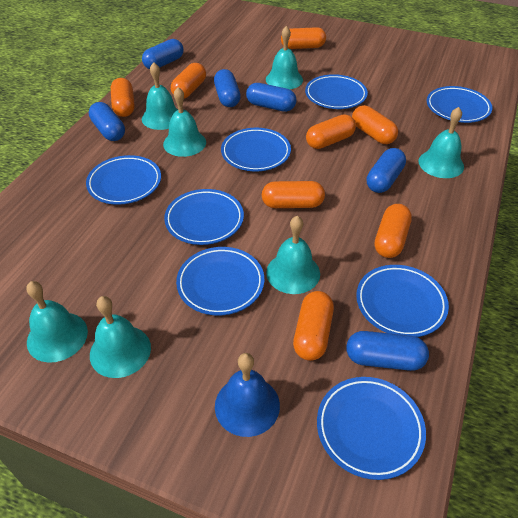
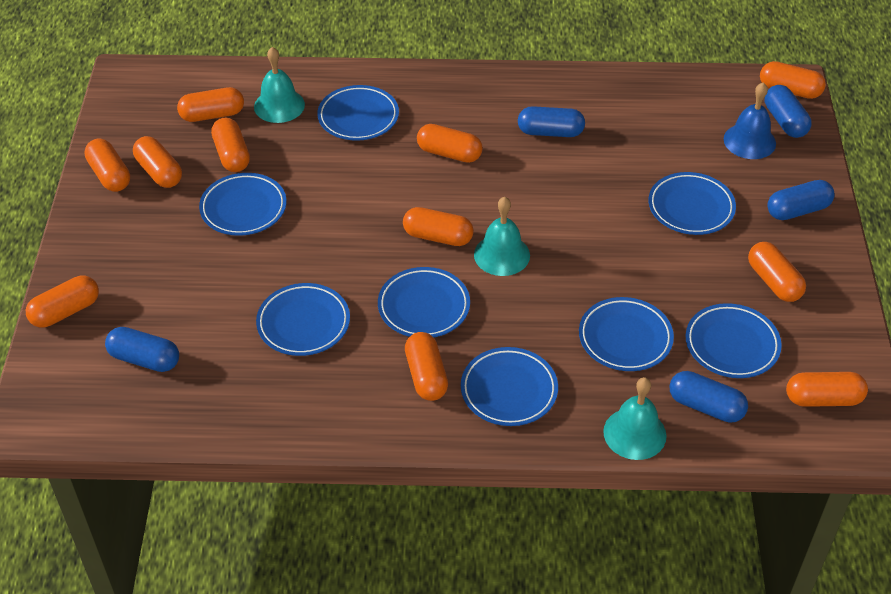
blue capsule: 6 -> 5
orange capsule: 8 -> 11
turquoise bell: 7 -> 3

